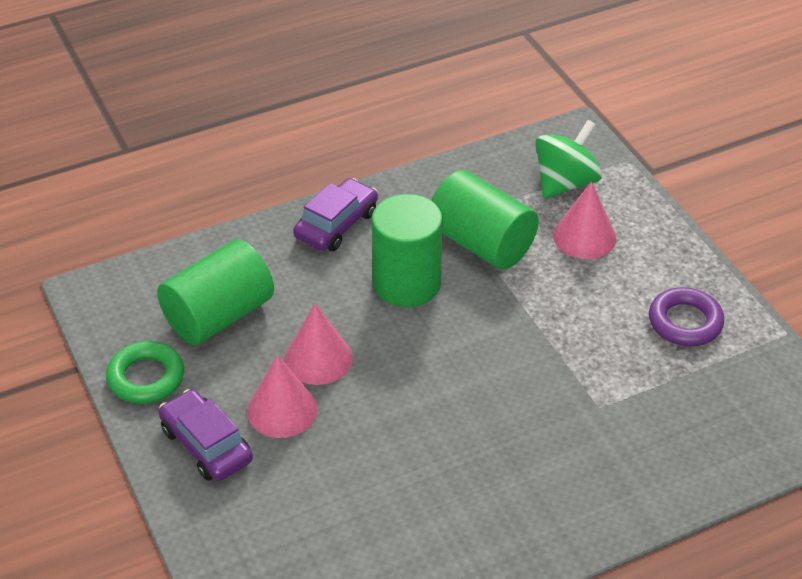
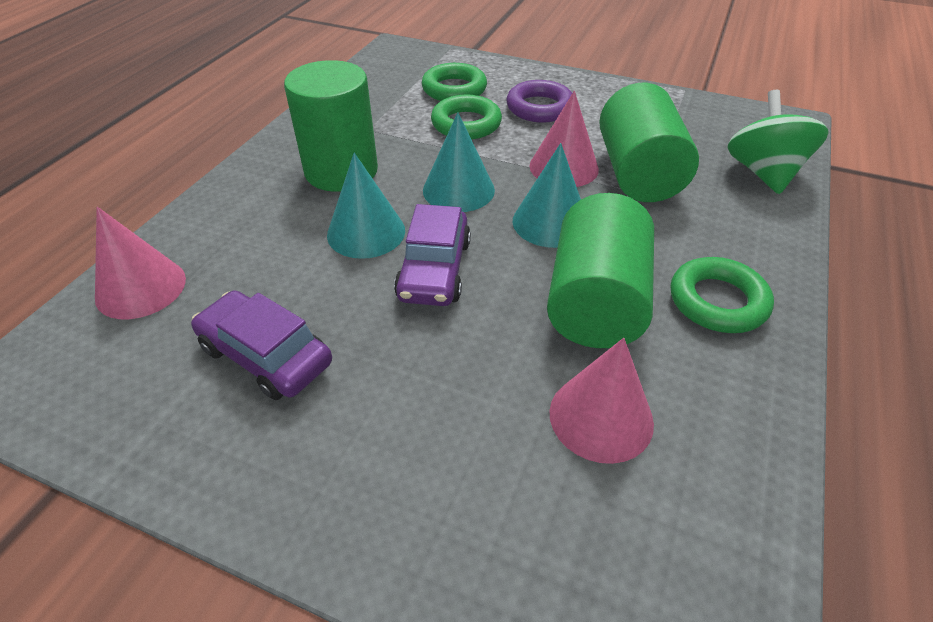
green ring: 1 -> 3
turquoise cone: 0 -> 3

